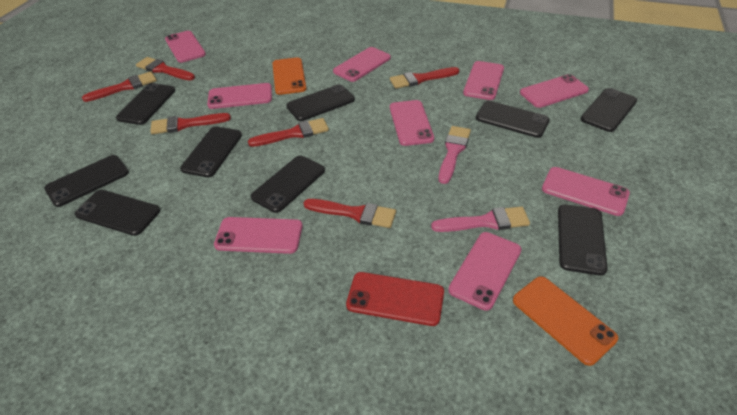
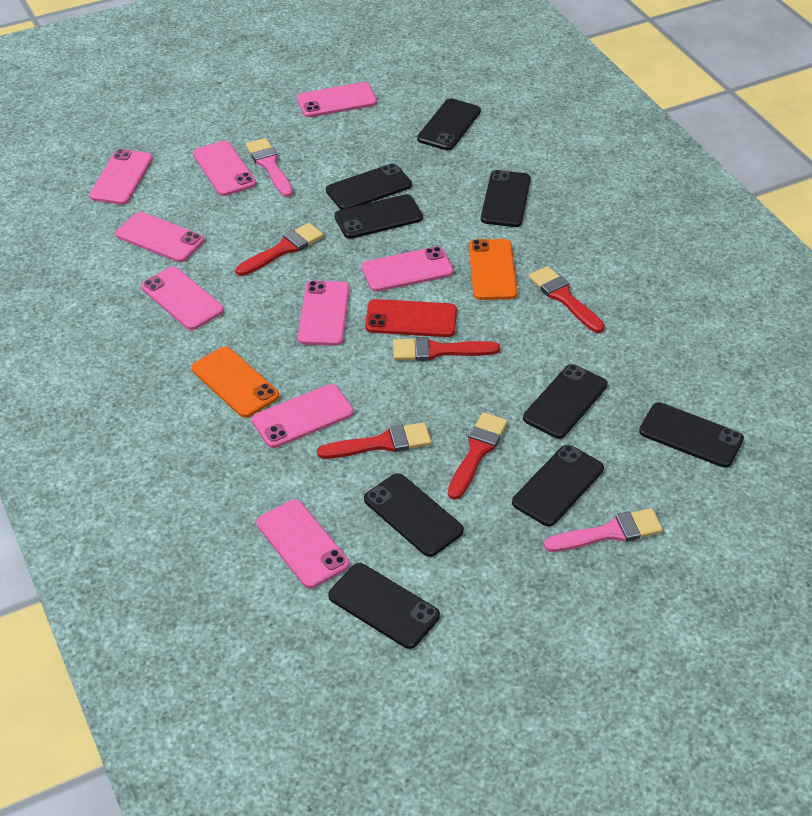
red brush: 6 -> 5

